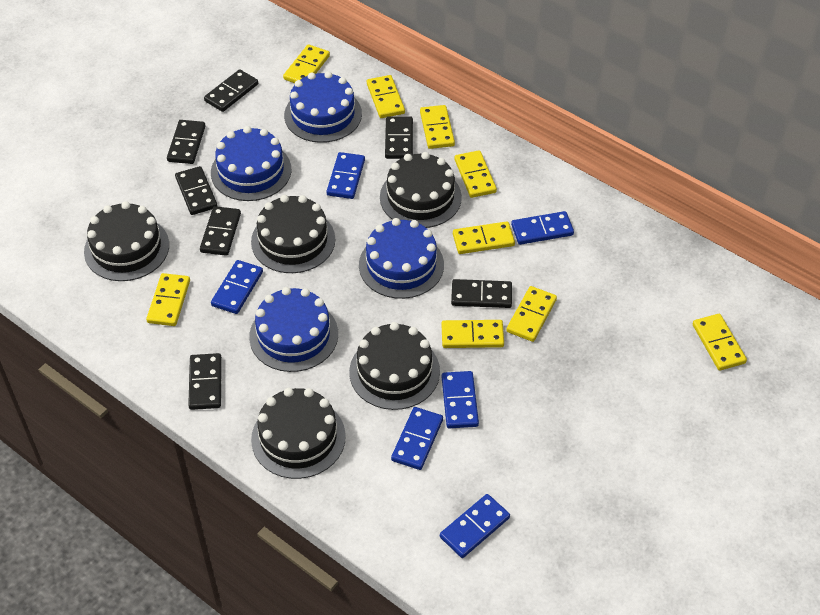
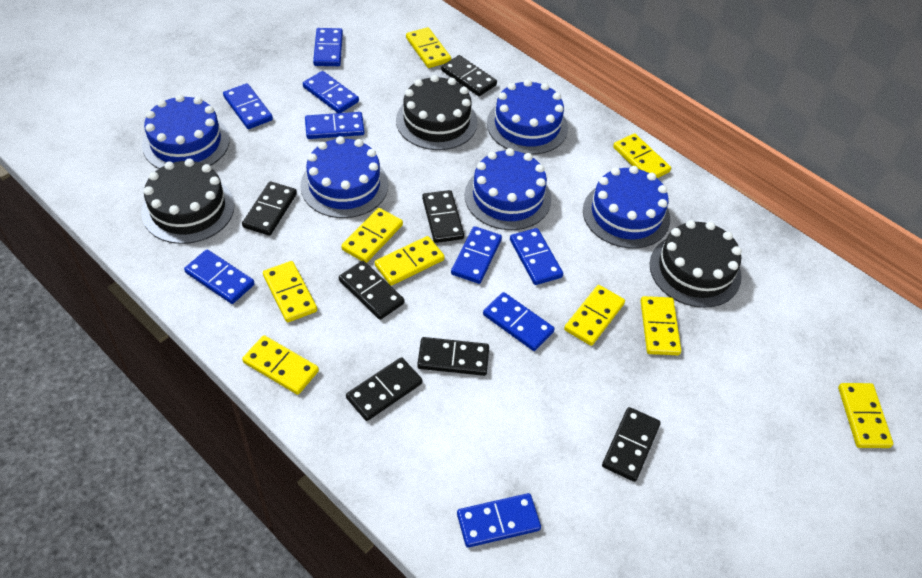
black cake: 5 -> 3
blue cake: 4 -> 5
blue domino: 6 -> 9

